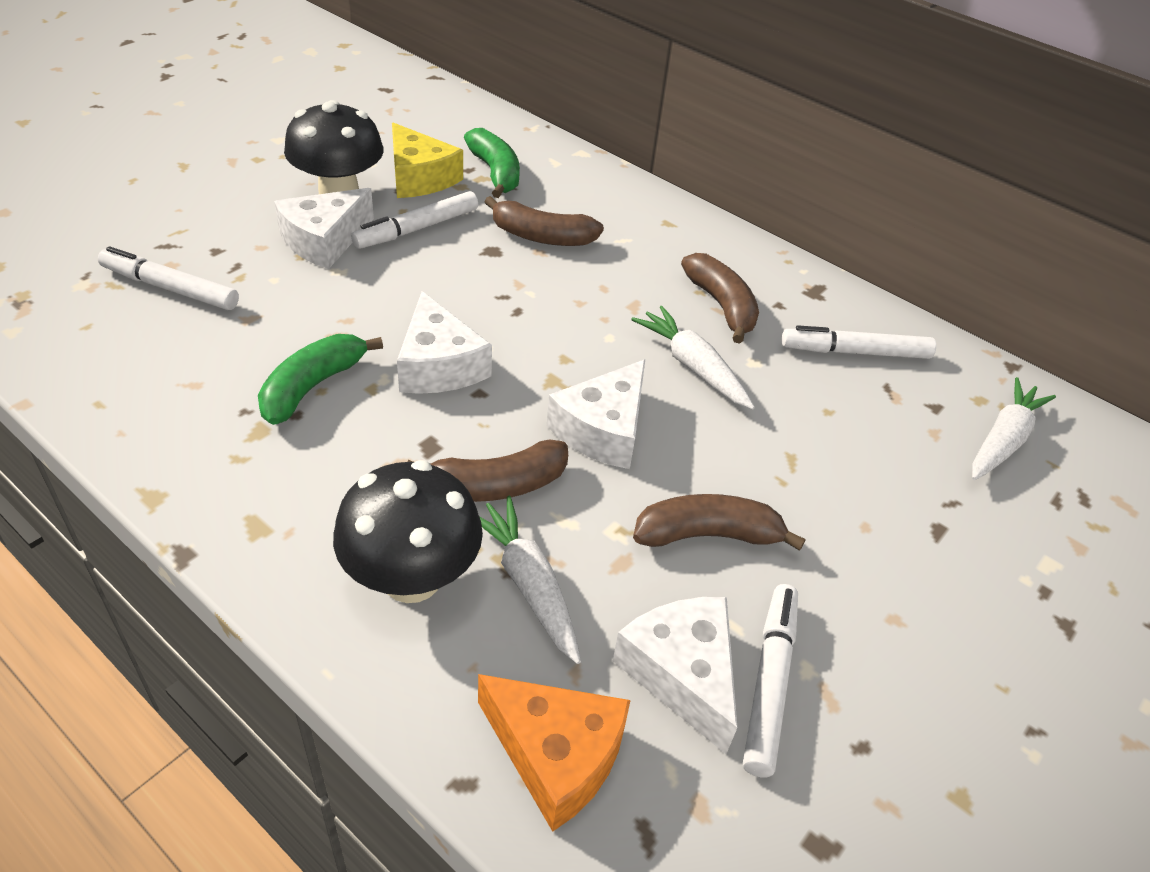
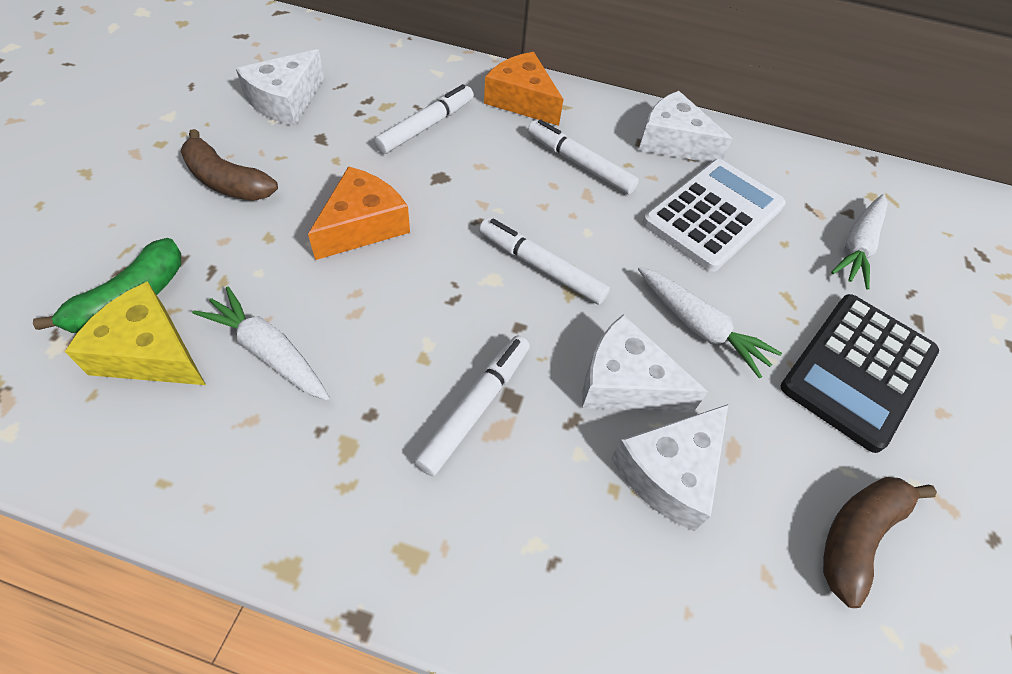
black calculator: 0 -> 1
black mushroom: 2 -> 0
brown banana: 4 -> 2
green banana: 2 -> 1
orange cheese: 1 -> 2
white calculator: 0 -> 1

